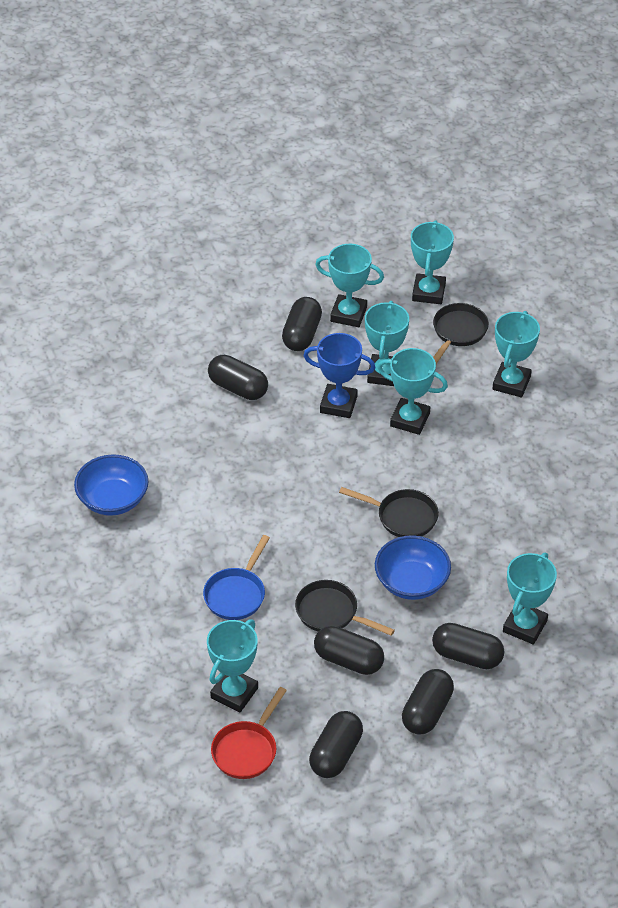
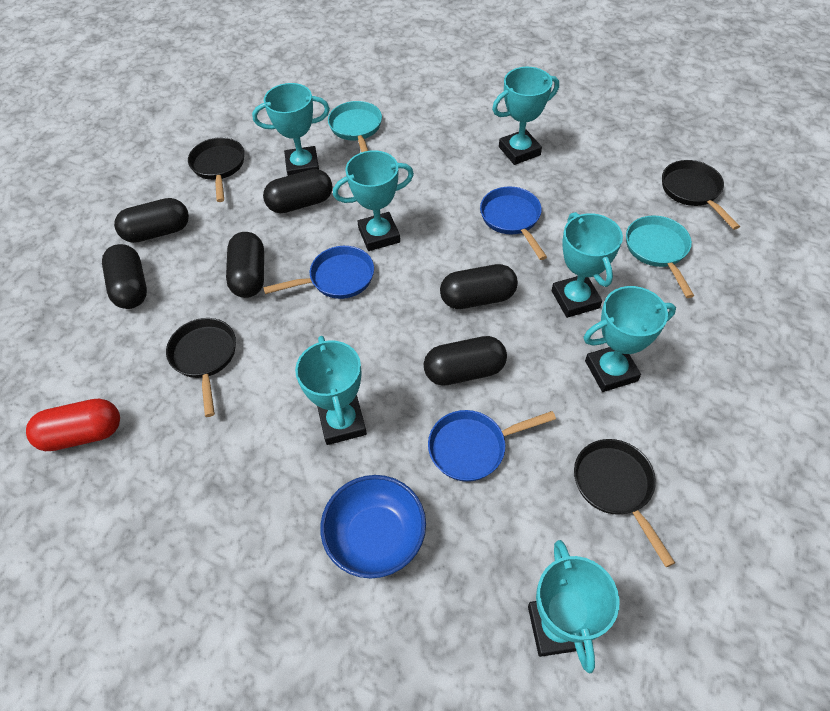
black pan: 3 -> 4
blue bowl: 2 -> 1
blue pan: 1 -> 3
blue trophy: 1 -> 0
red capsule: 0 -> 1
red pan: 1 -> 0
turquoise pan: 0 -> 2

